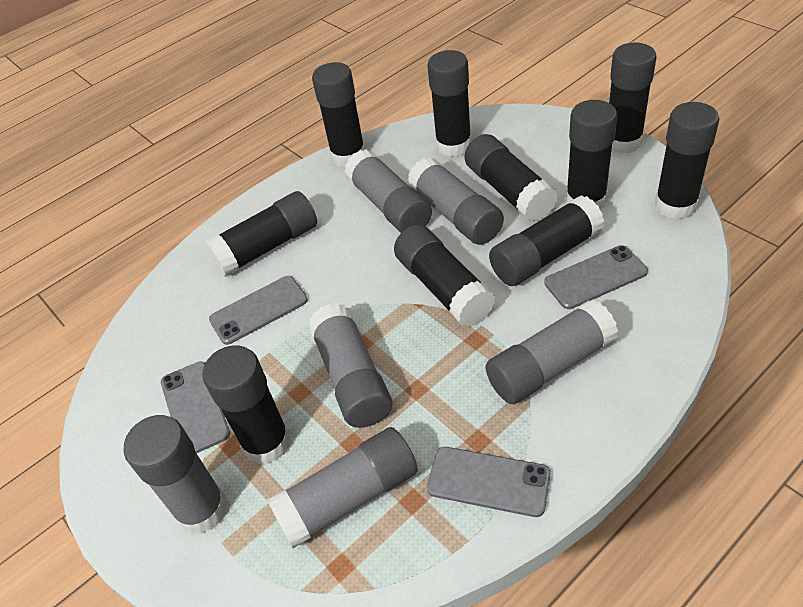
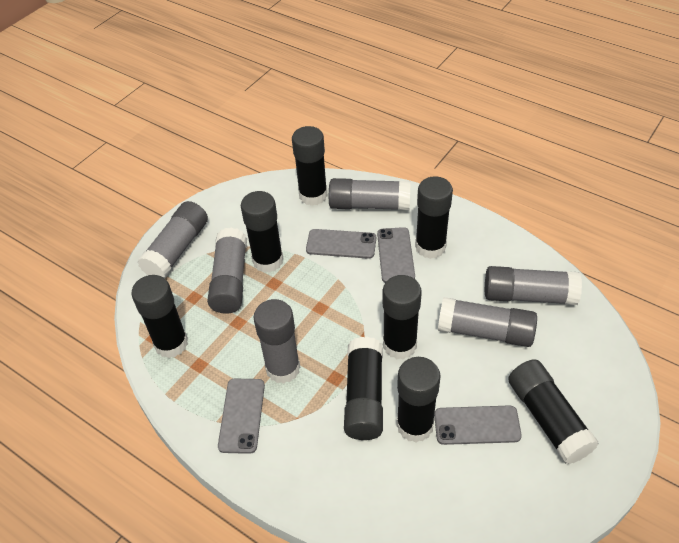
black glue stick: 10 -> 8

